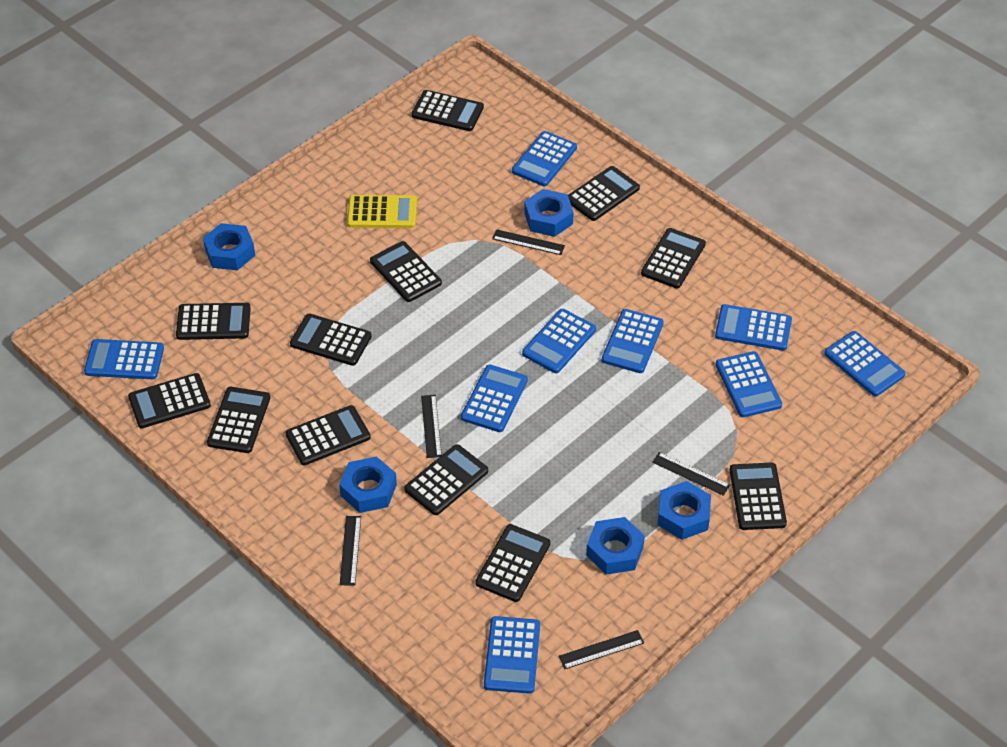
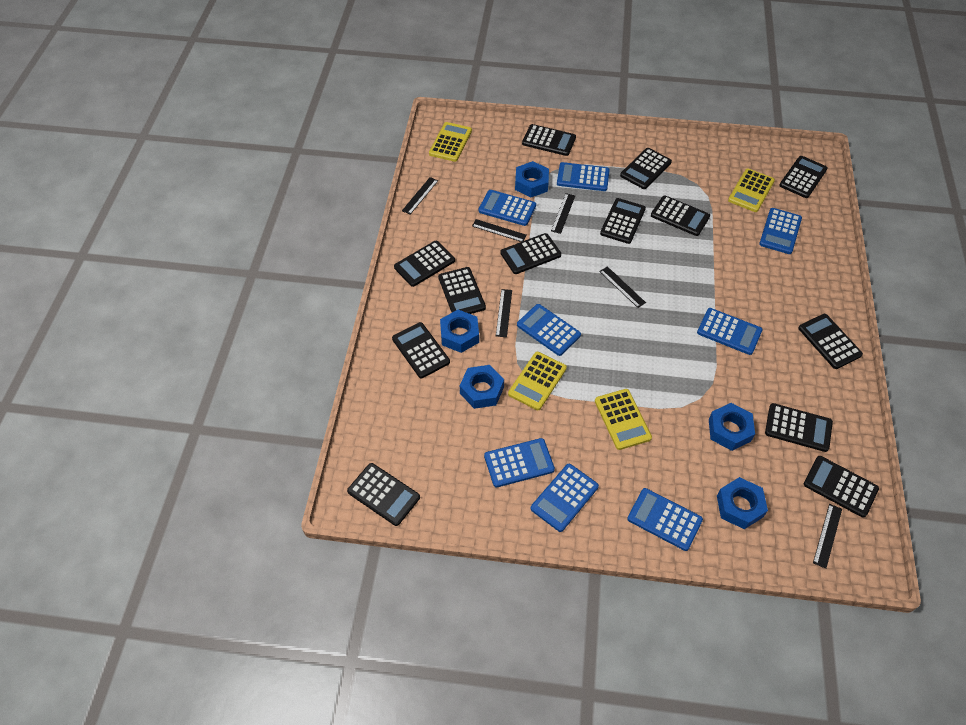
black calculator: 12 -> 13
black ruler: 5 -> 6
blue calculator: 9 -> 8
yellow calculator: 1 -> 4

